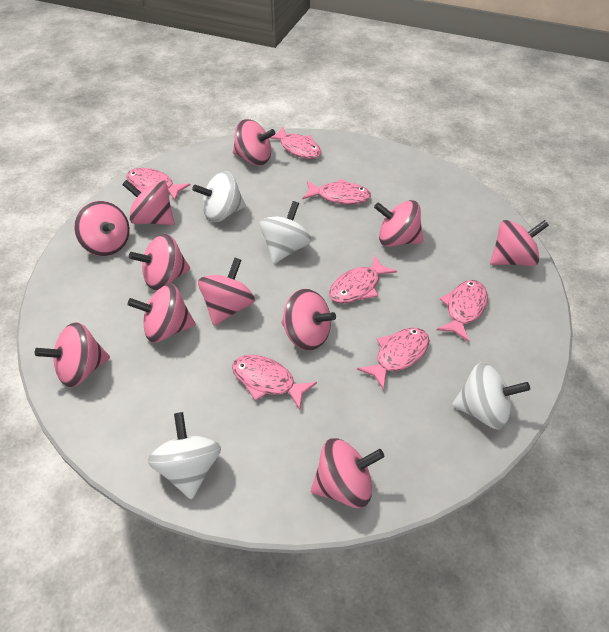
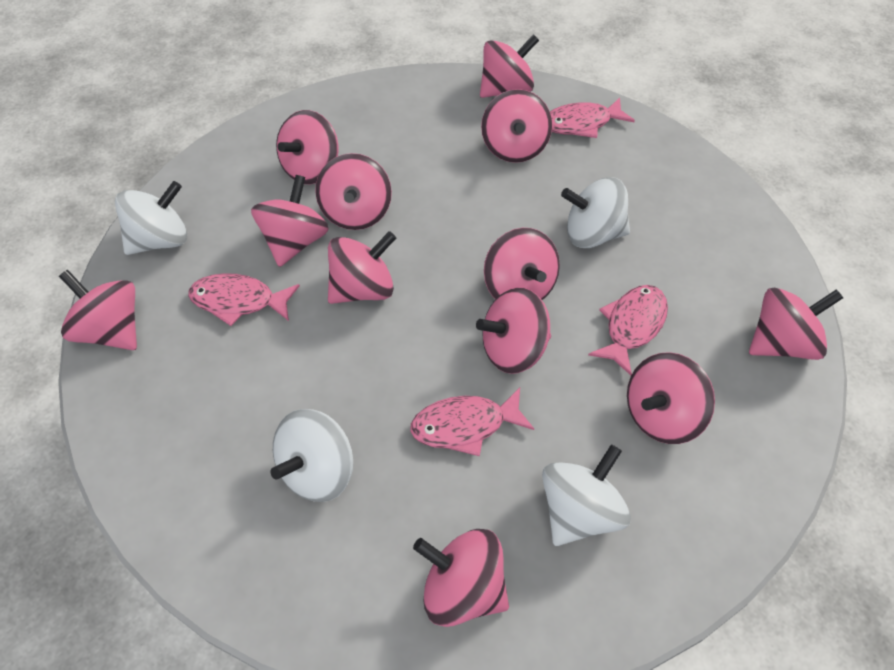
pink fish: 7 -> 4
pink spinning top: 11 -> 12

